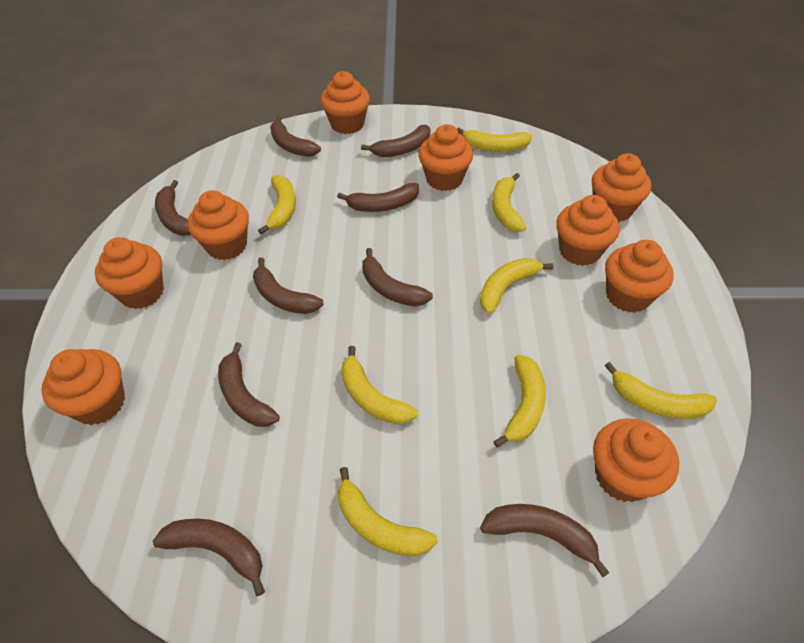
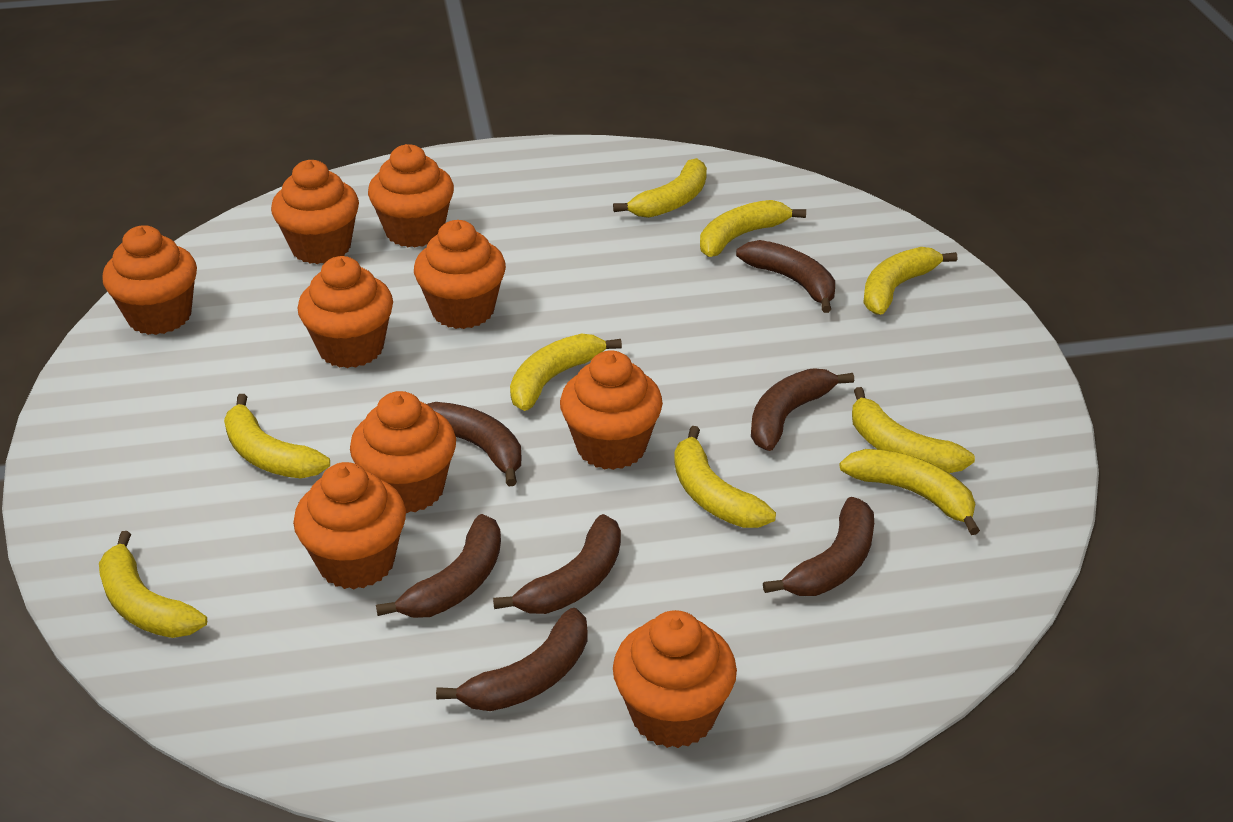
brown banana: 9 -> 7
yellow banana: 8 -> 9

